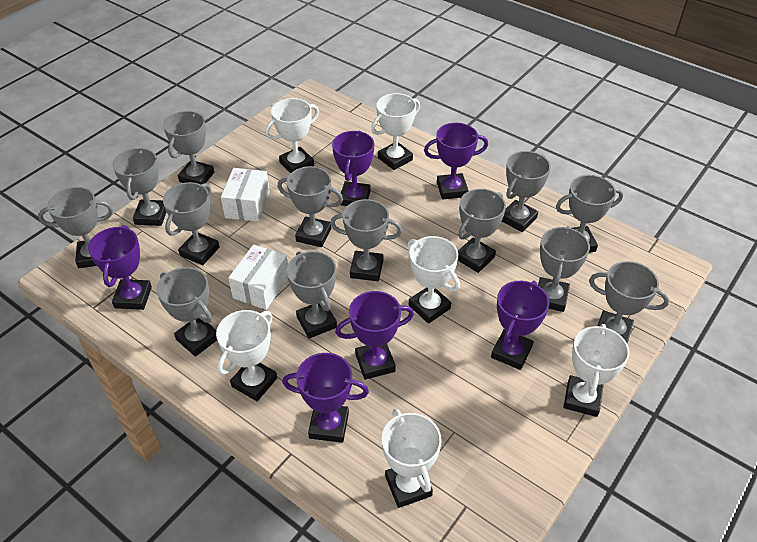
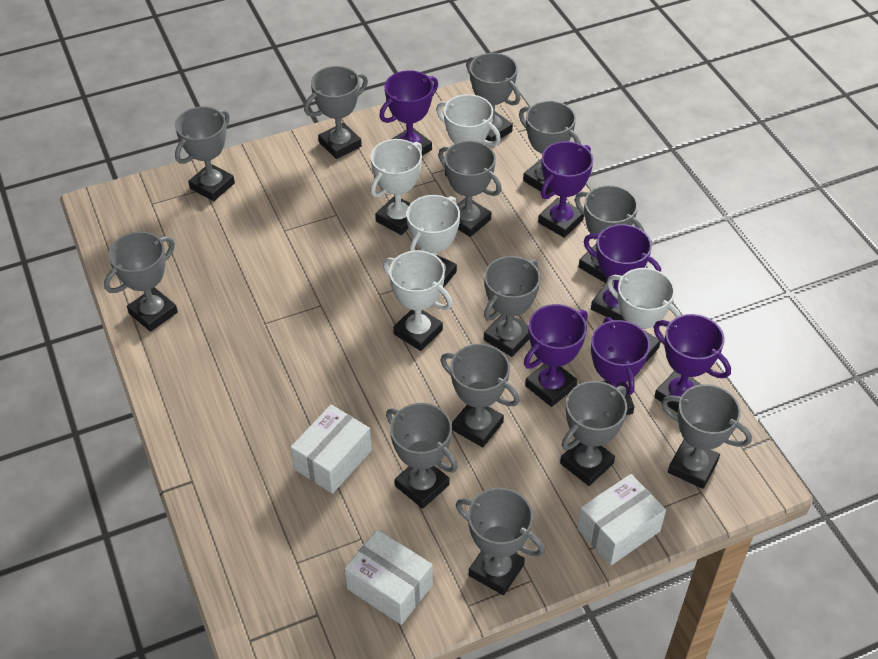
white box: 2 -> 3
white trophy: 6 -> 5

